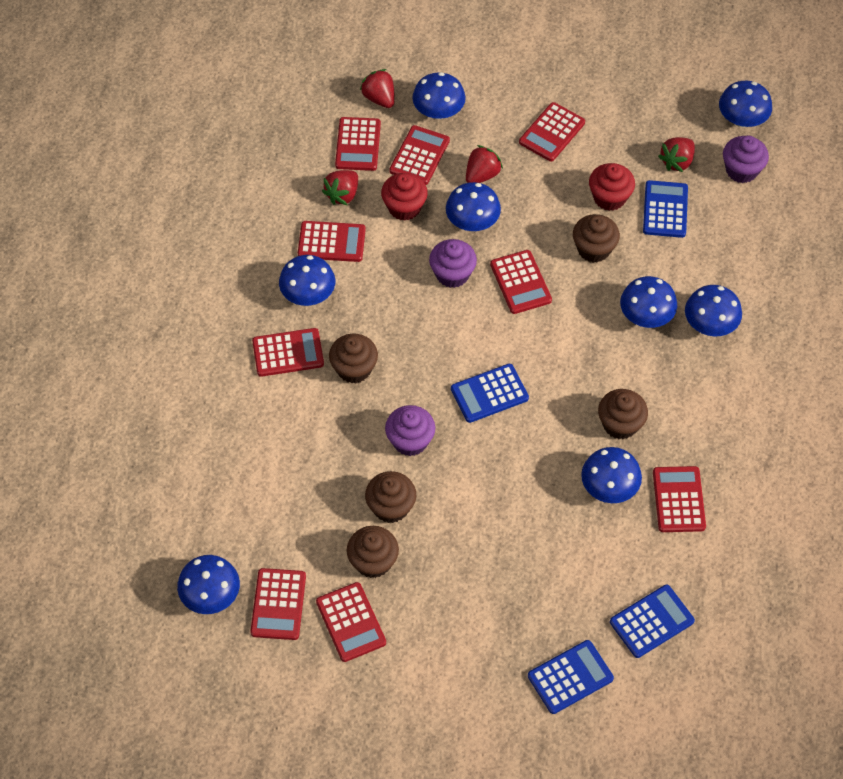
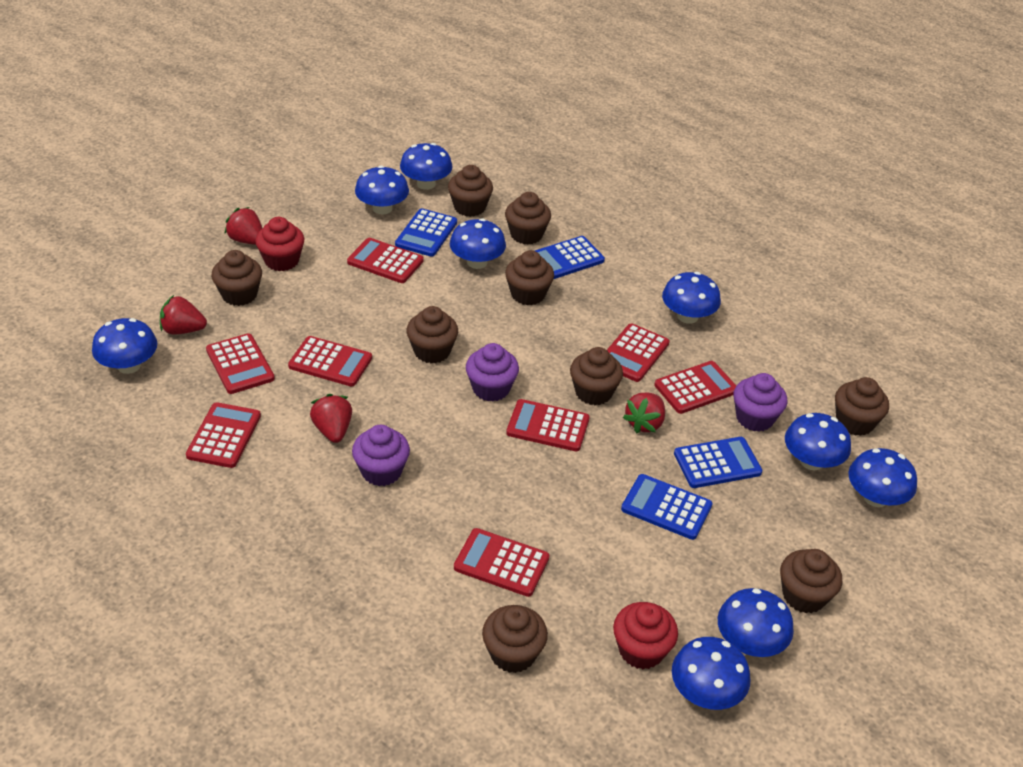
blue mushroom: 8 -> 9
brown cupcake: 5 -> 9
red calculator: 9 -> 8

